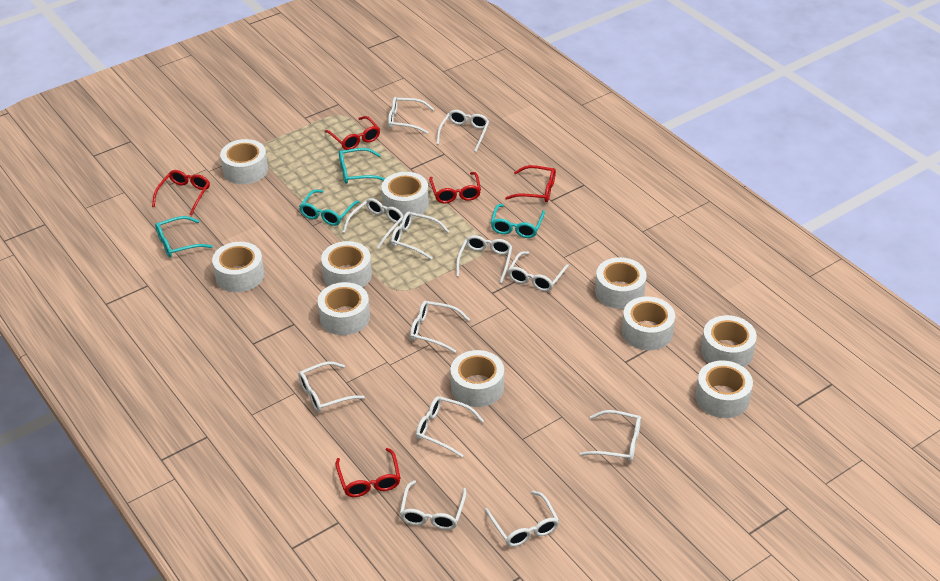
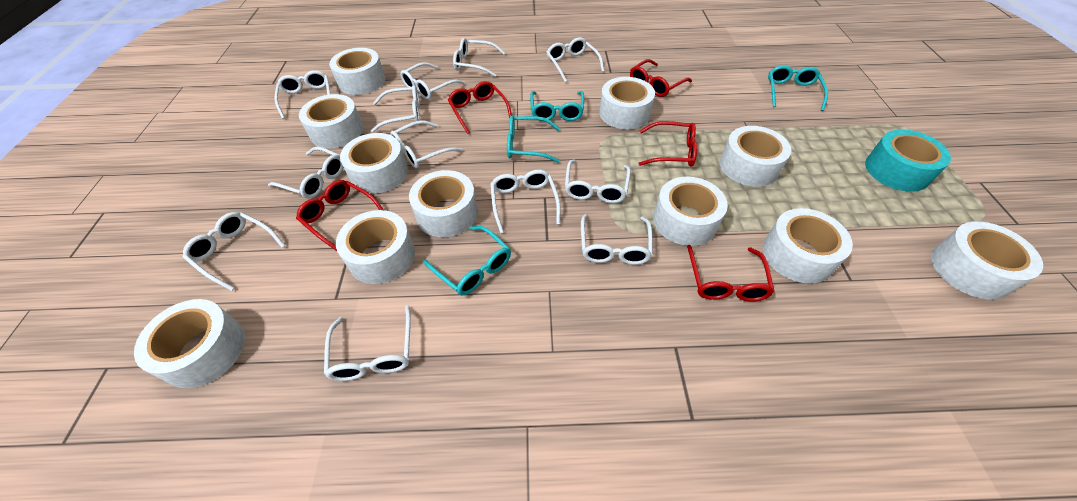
turquoise tape: 0 -> 1
white tape: 10 -> 11

